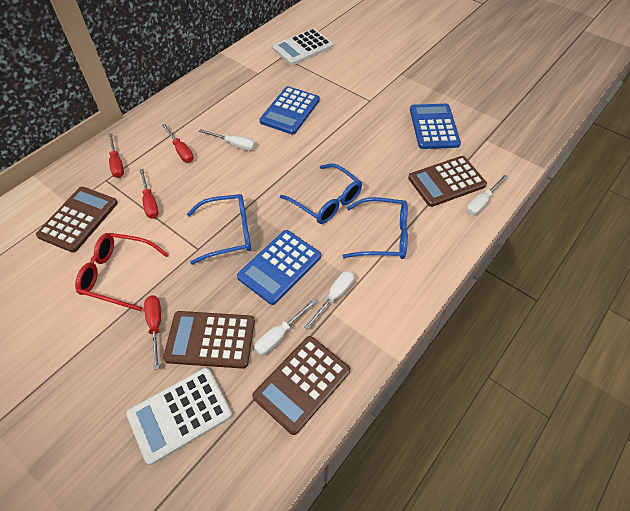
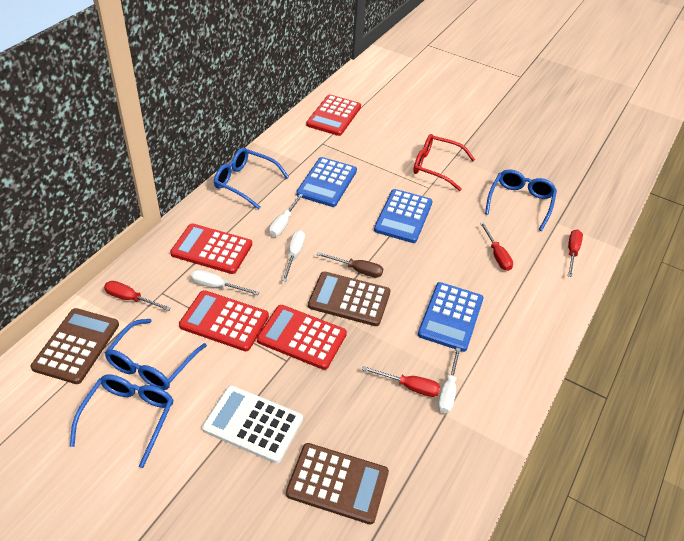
blue glasses: 3 -> 4
brown calculator: 4 -> 3
brown screwdriver: 0 -> 1
red calculator: 0 -> 4
white calculator: 2 -> 1

